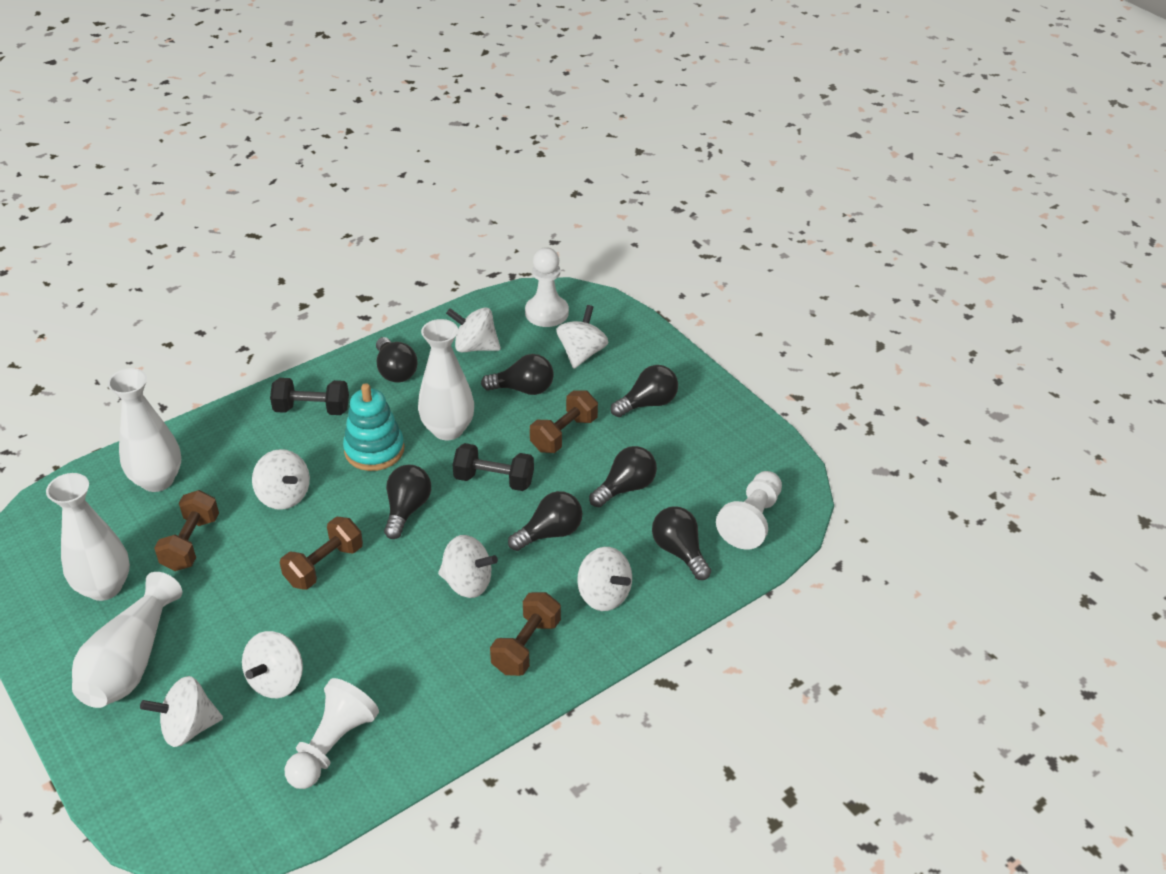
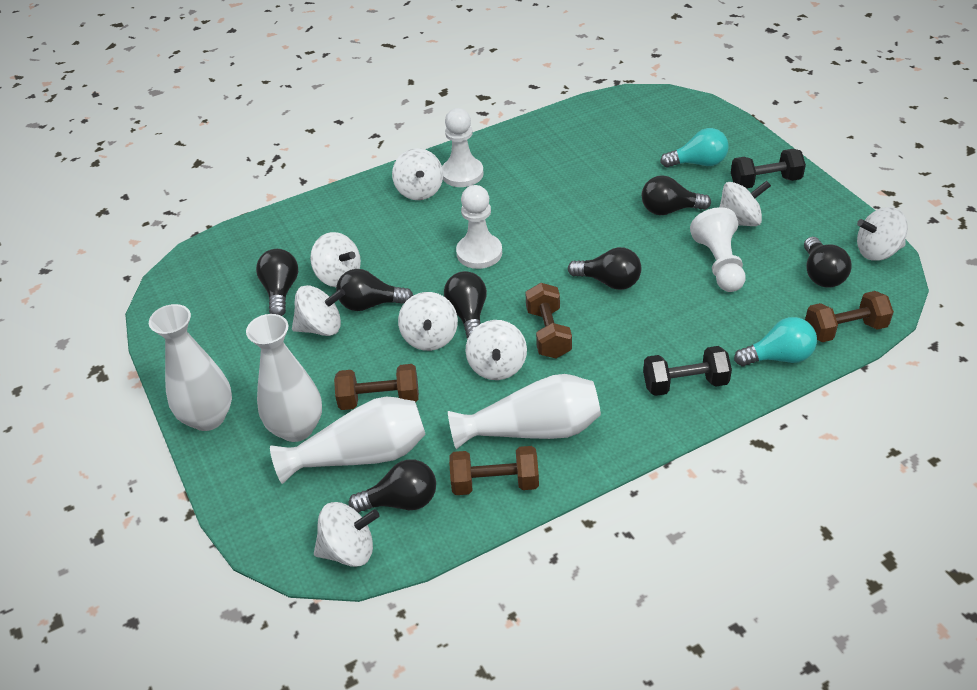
turquoise light bulb: 0 -> 2
turquoise stacking toy: 1 -> 0
white spinning top: 7 -> 8

